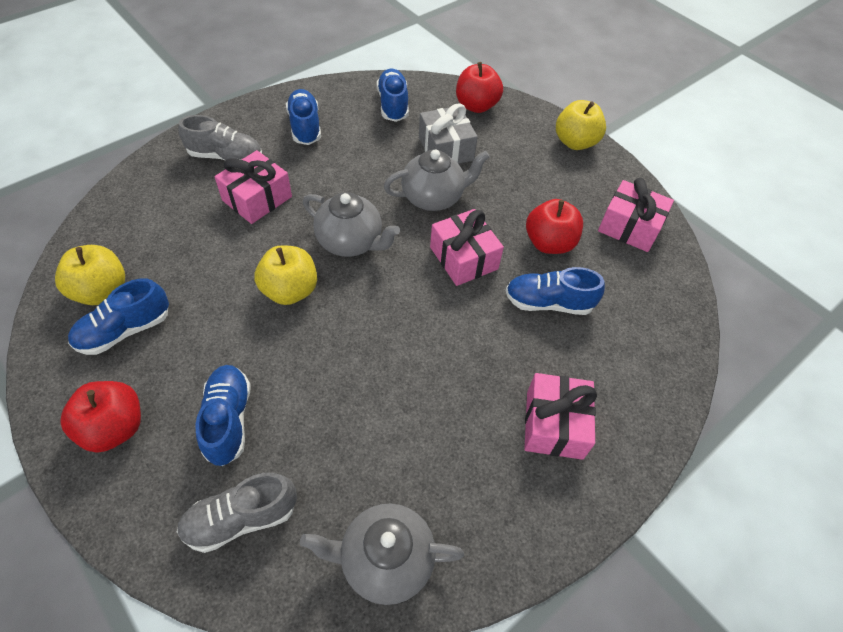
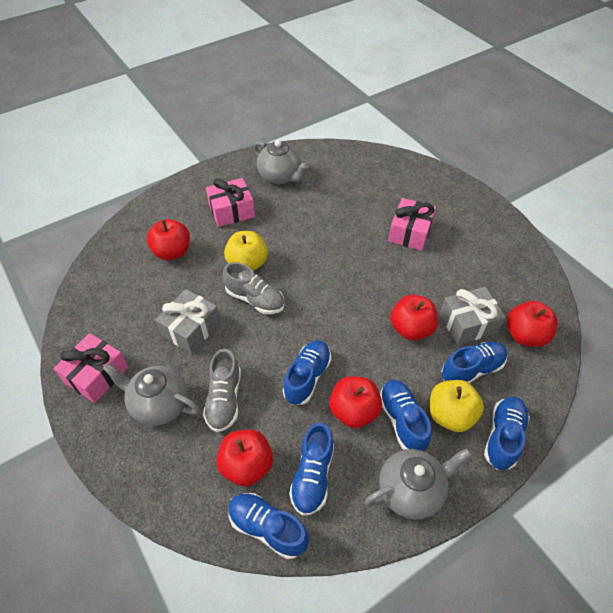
blue shoe: 5 -> 6
grey gift: 1 -> 2
pink gift: 4 -> 3
red apple: 3 -> 5
yellow apple: 3 -> 2

